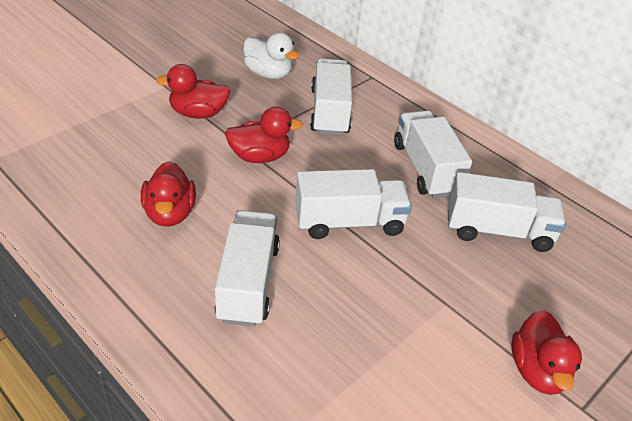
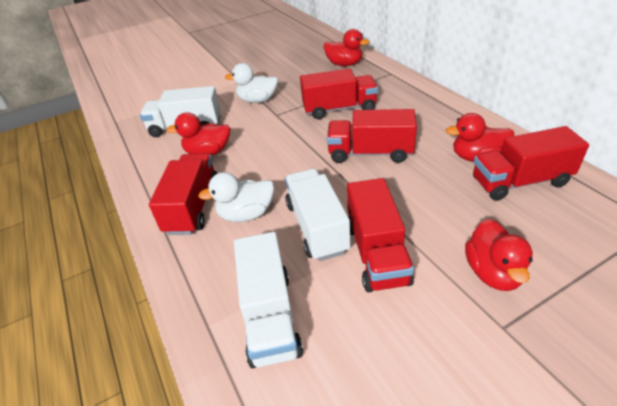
red truck: 0 -> 5
white duck: 1 -> 2
white truck: 5 -> 3

